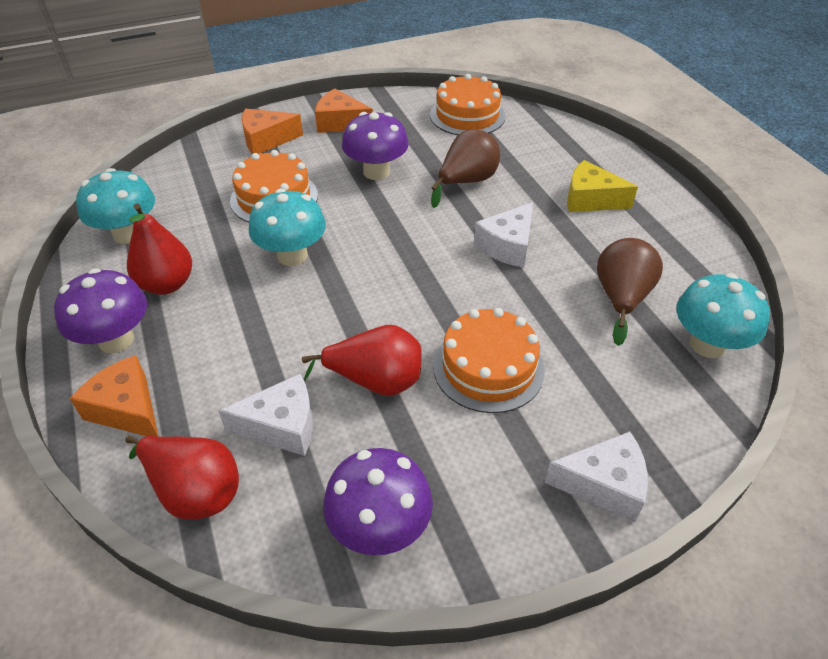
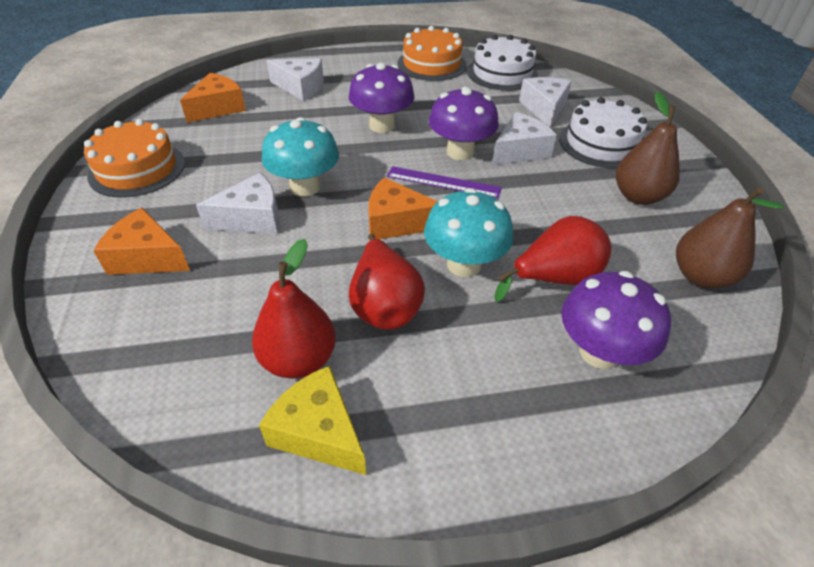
orange cake: 3 -> 2
purple ruler: 0 -> 1
turquoise mushroom: 3 -> 2
white cake: 0 -> 2
white cheese: 3 -> 4

